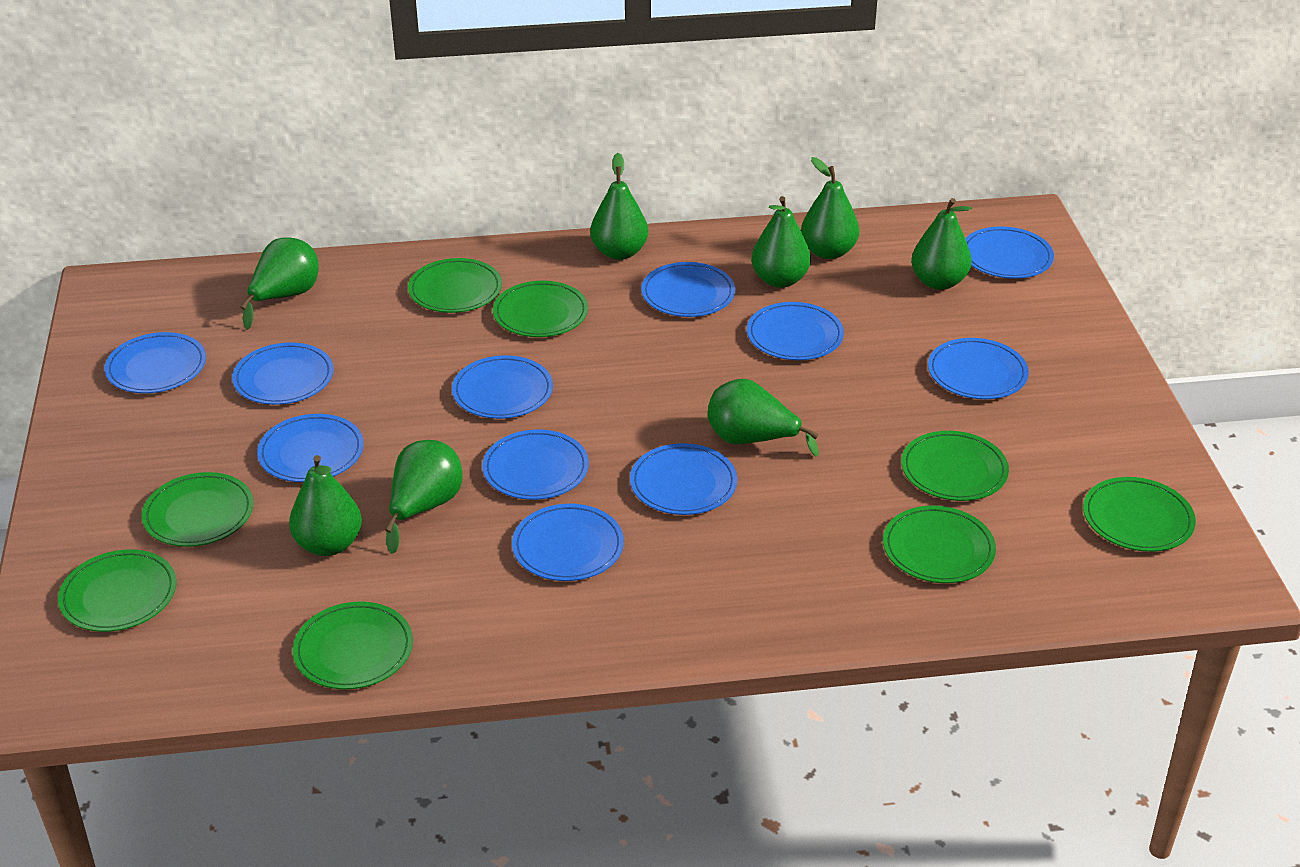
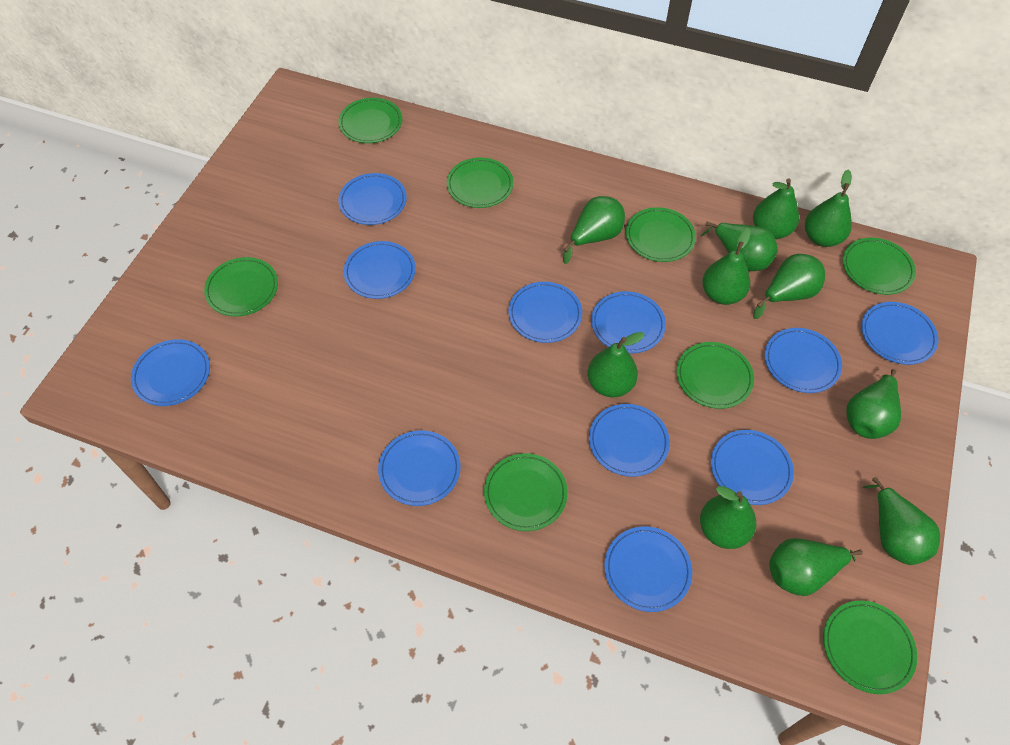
green pear: 8 -> 11

